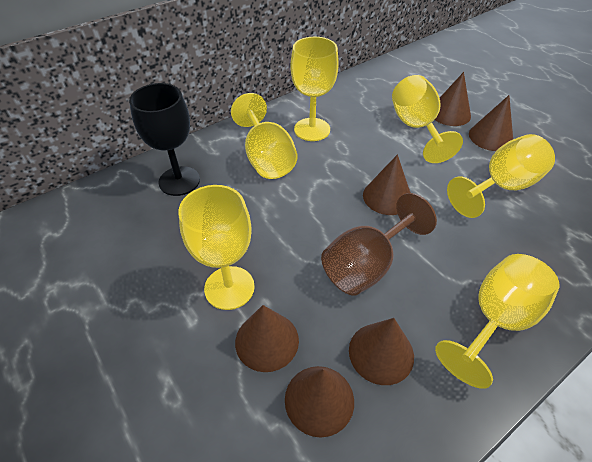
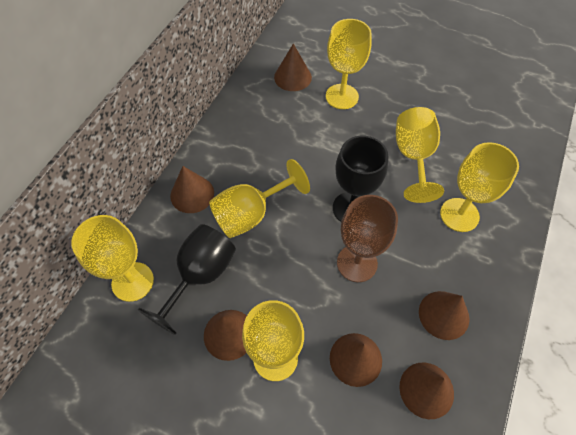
black goblet: 1 -> 2

